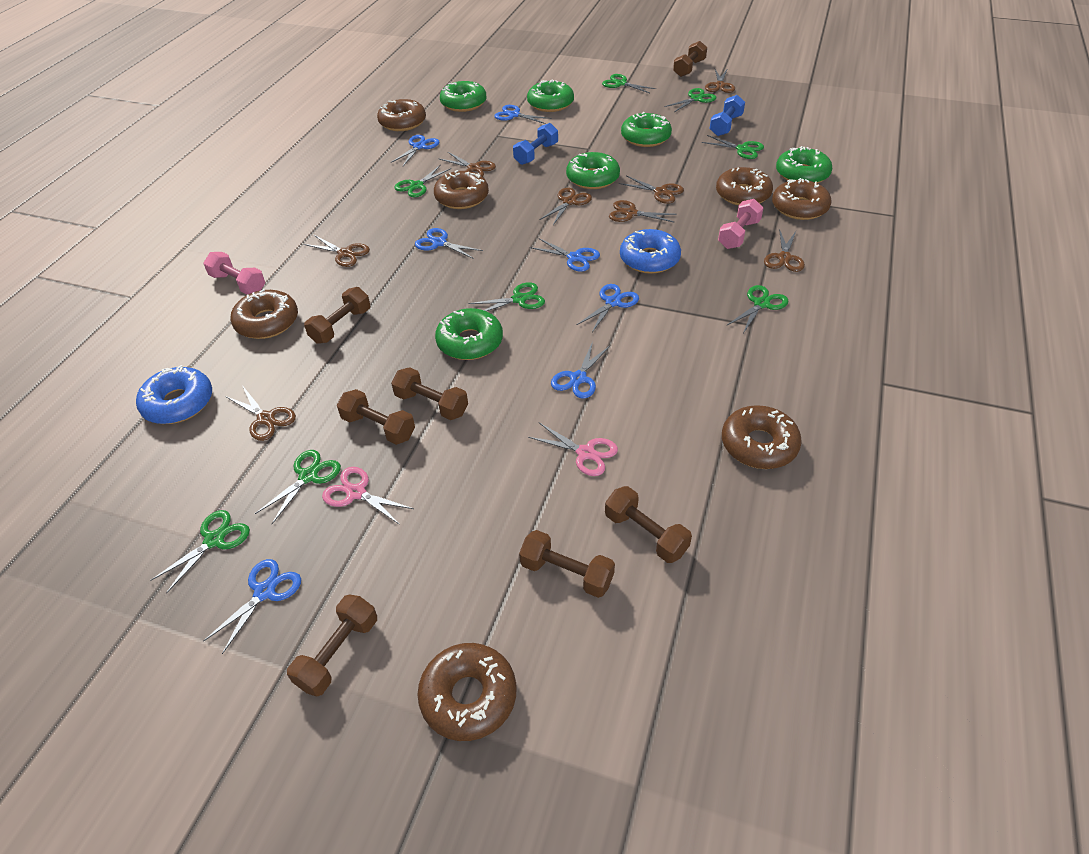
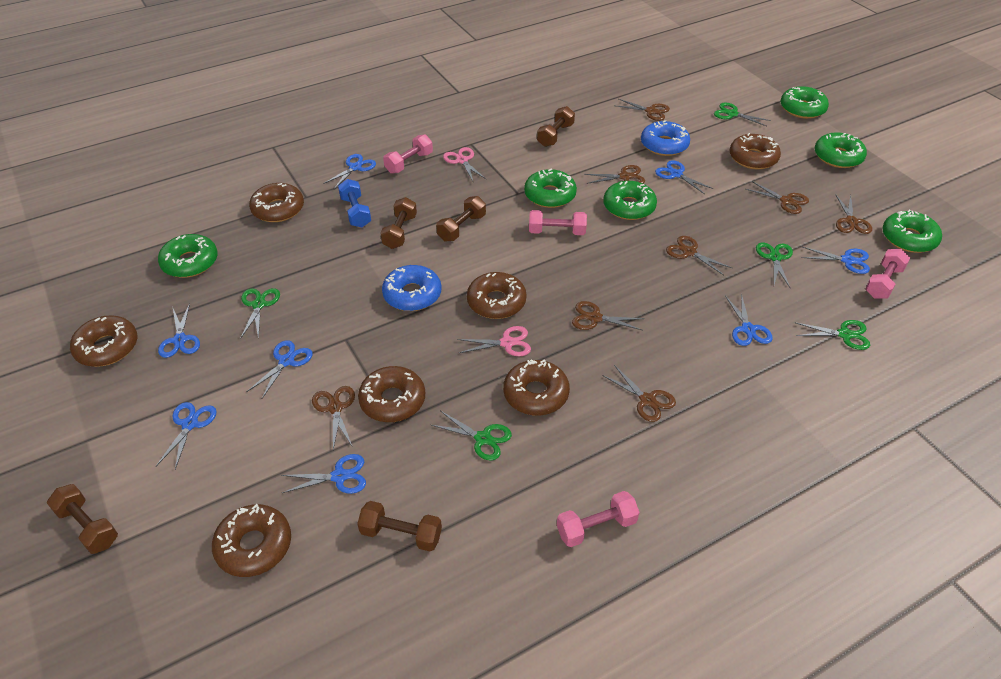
blue dumbbell: 2 -> 1
blue scissors: 7 -> 8
brown dumbbell: 7 -> 5
green scissors: 8 -> 5
pink dumbbell: 2 -> 4

